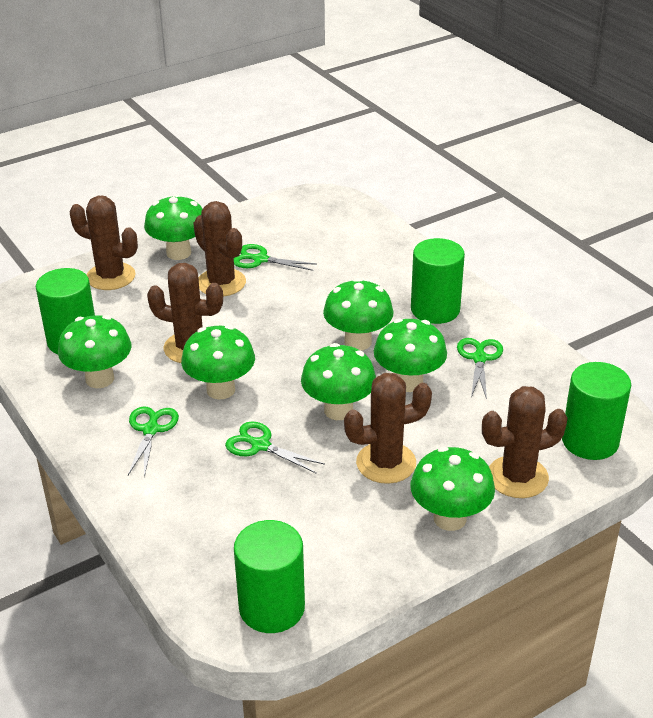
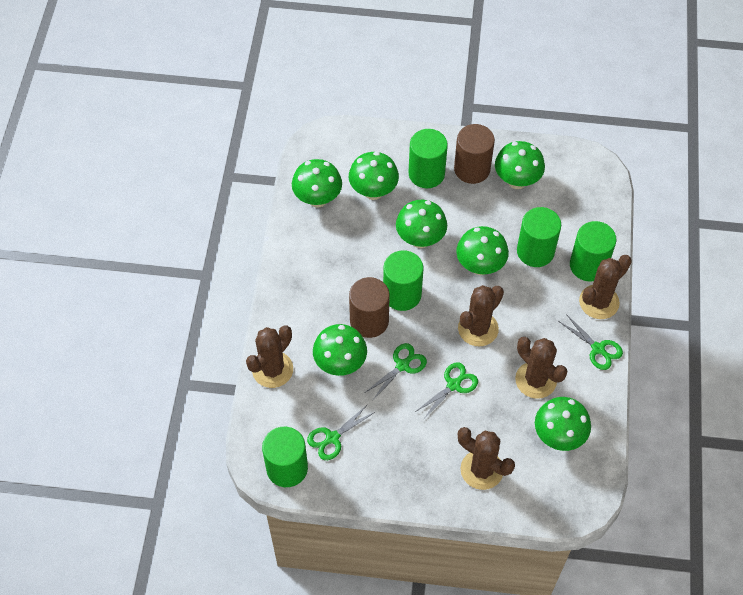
brown cylinder: 0 -> 2
green cylinder: 4 -> 5

